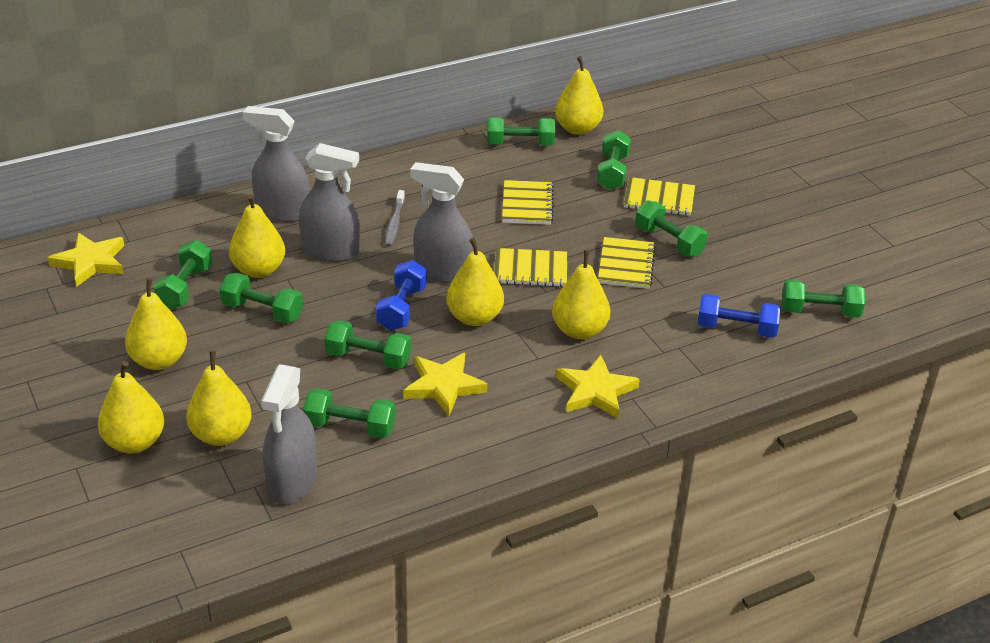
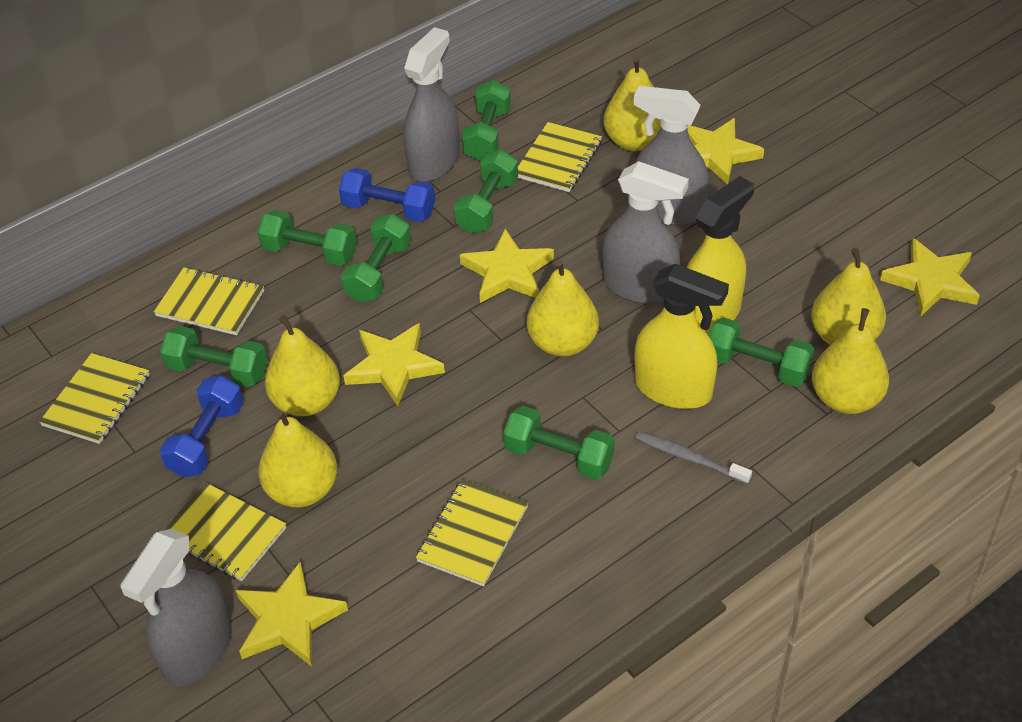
green dumbbell: 8 -> 7
yellow notebook: 4 -> 5
yellow pear: 7 -> 6
yellow spray bottle: 0 -> 2
yellow star: 3 -> 5

